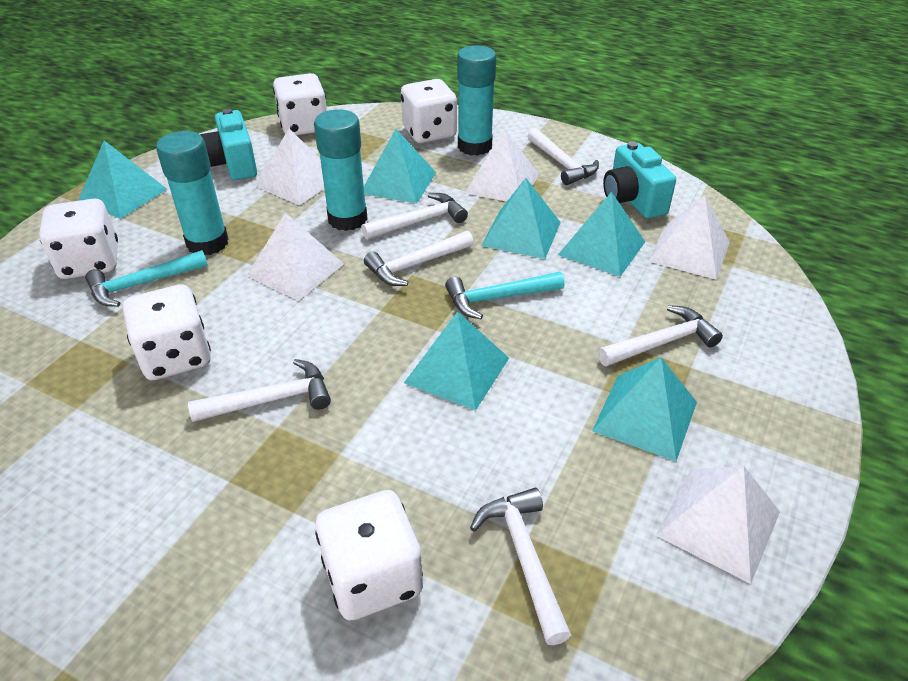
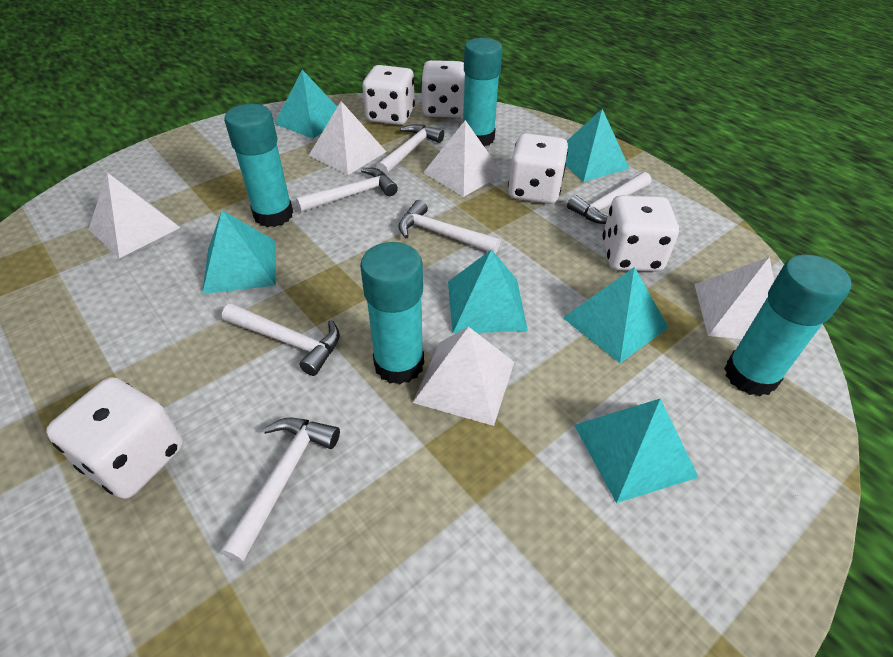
turquoise camera: 2 -> 0
turquoise glue stick: 3 -> 4
turquoise hammer: 2 -> 0

